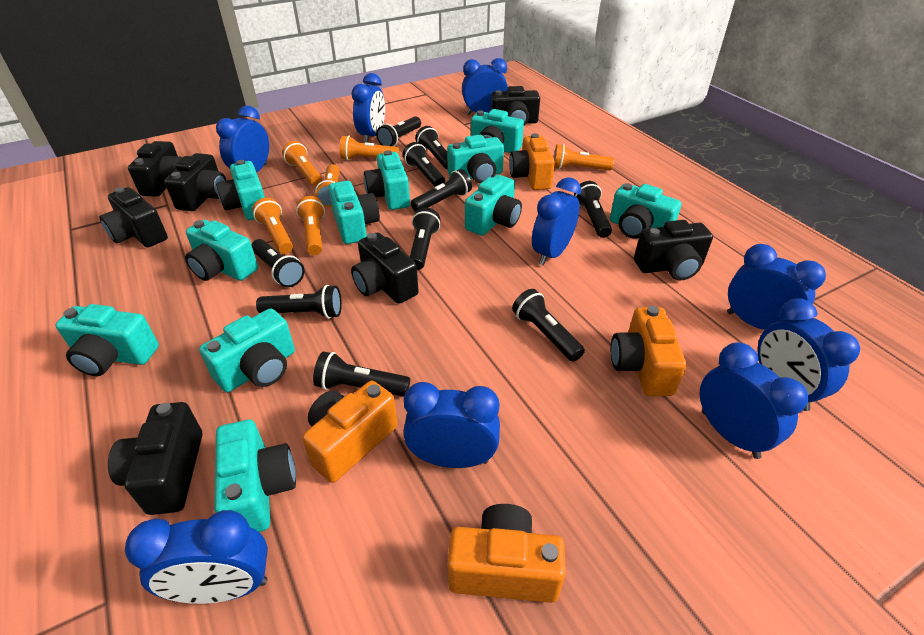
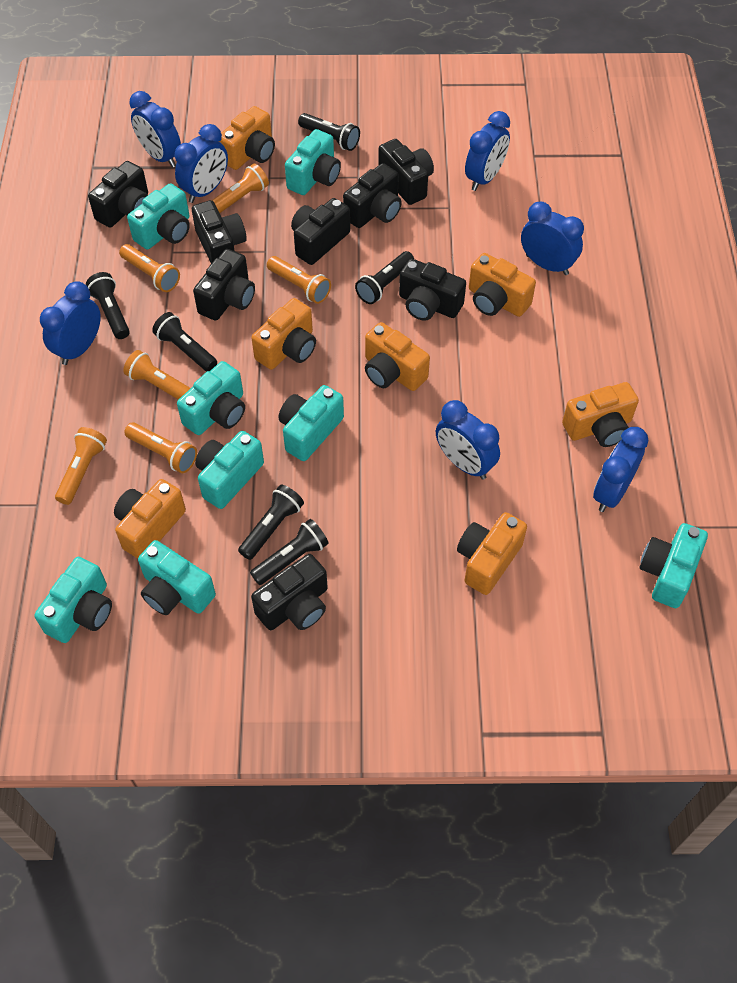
black camera: 7 -> 8
black flashlight: 10 -> 6
blue clock: 9 -> 7
orange camera: 4 -> 7
turquoise camera: 11 -> 8

